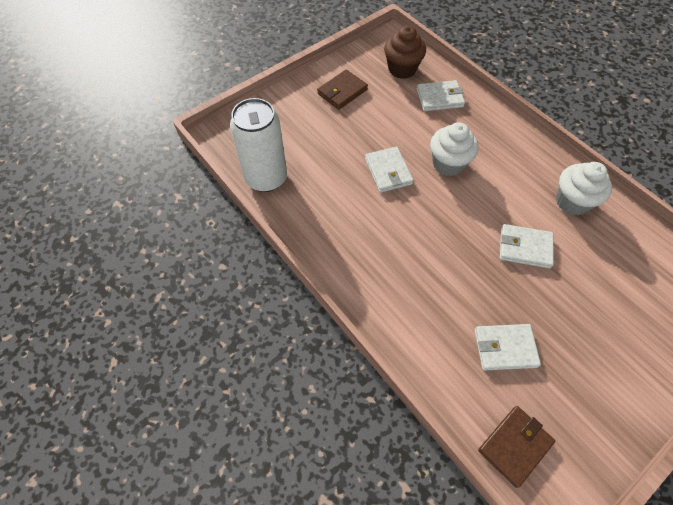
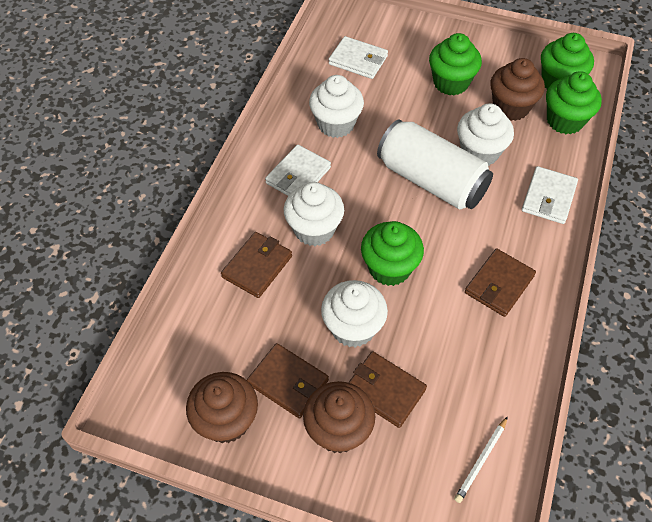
brown cupcake: 1 -> 3
brown wallet: 2 -> 4
green cupcake: 0 -> 4
white cupcake: 2 -> 4
white pencil: 0 -> 1
white wallet: 4 -> 3

